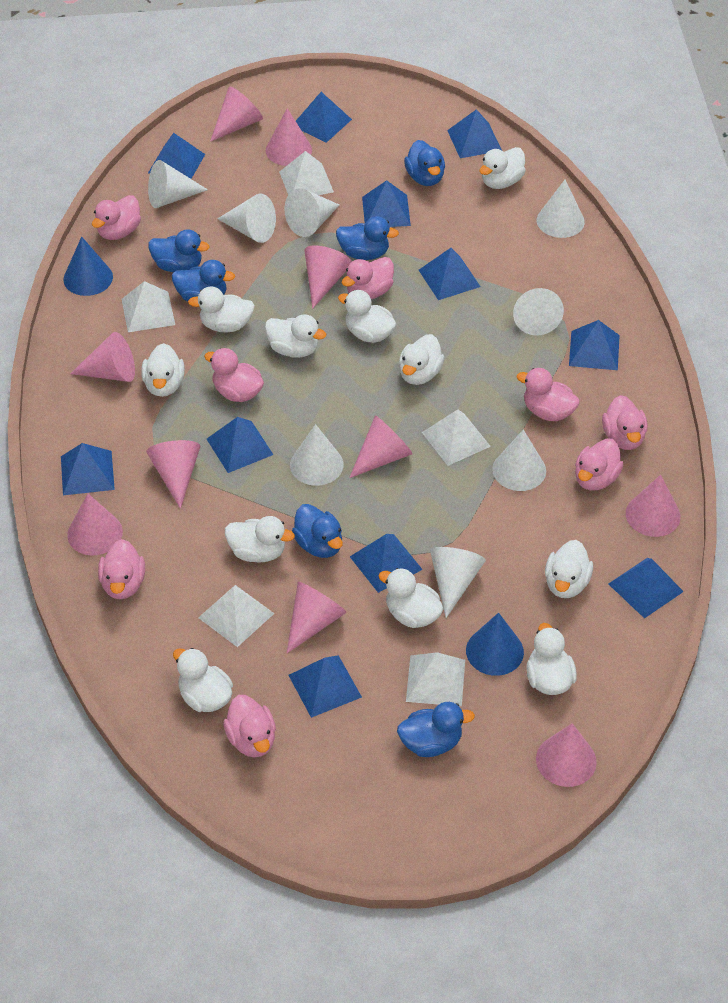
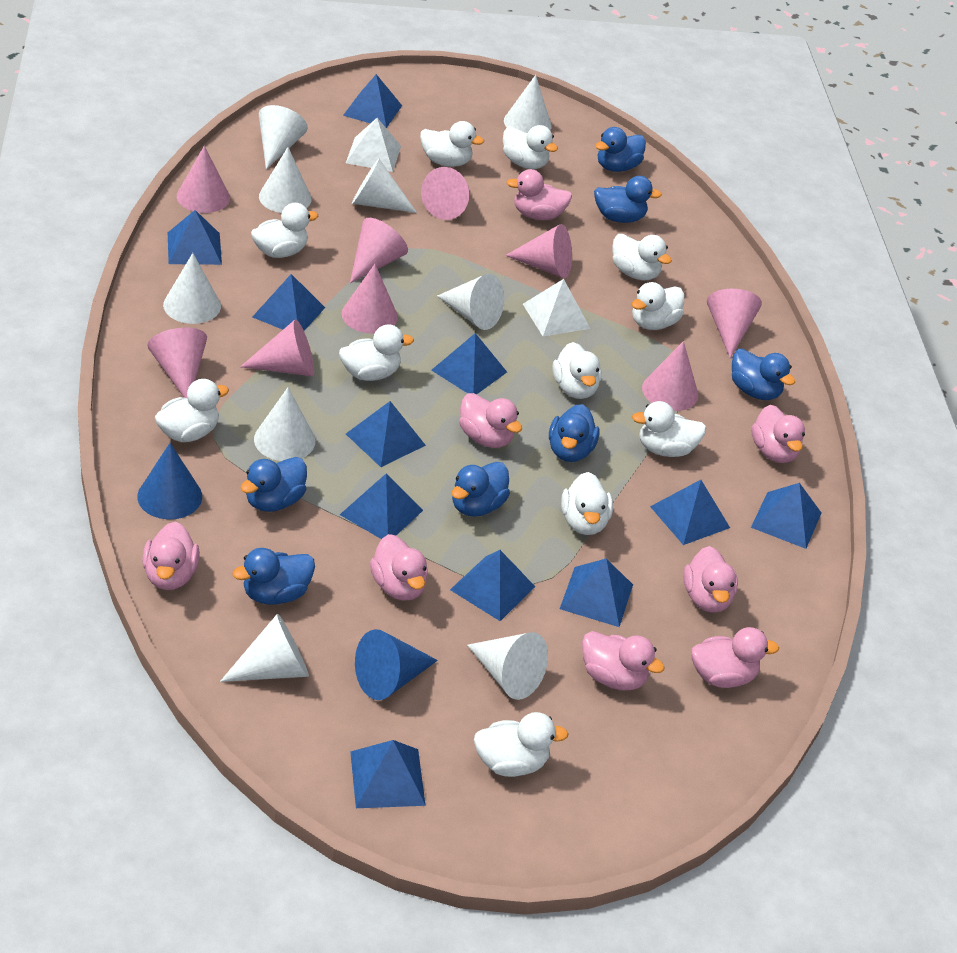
blue duck: 6 -> 7
pink cone: 10 -> 9
white cone: 8 -> 9
white pyramid: 5 -> 2

